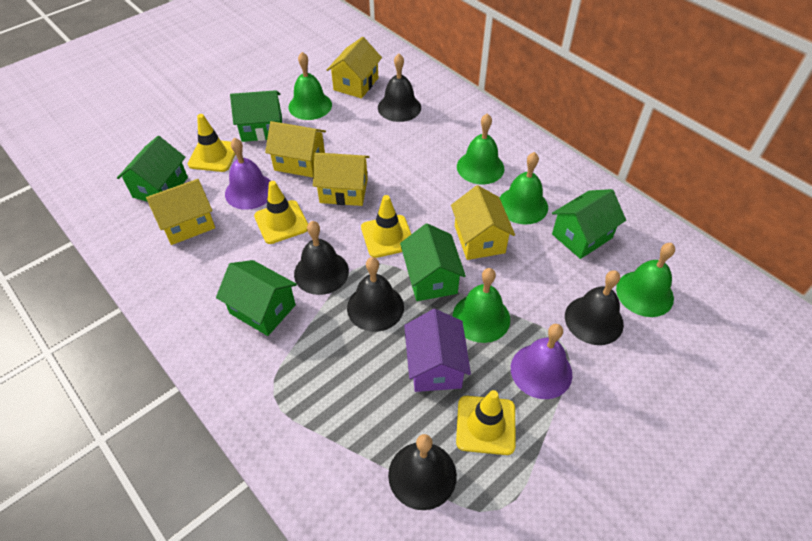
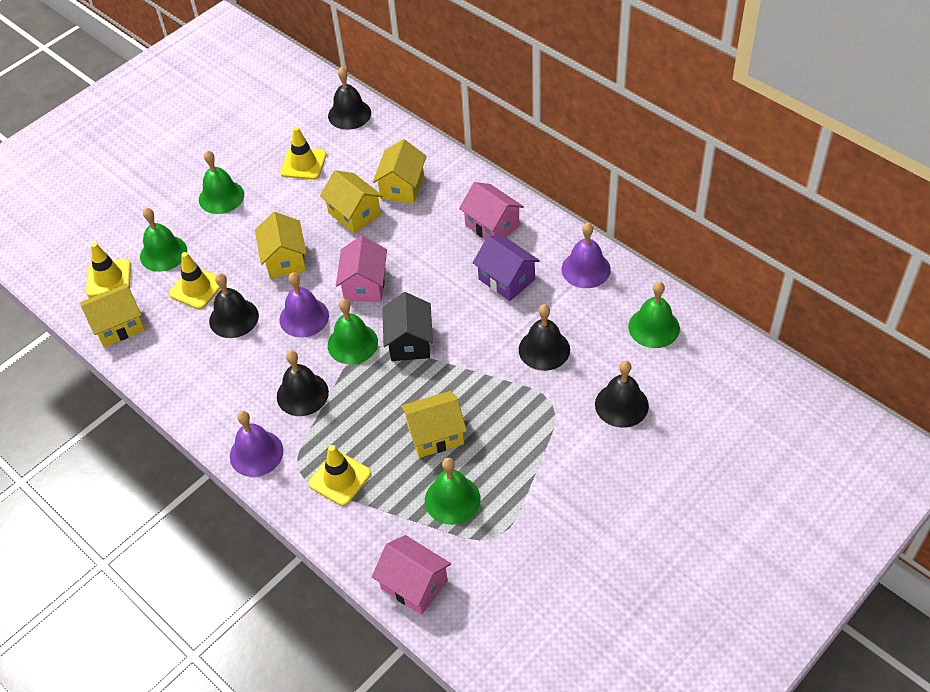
black house: 0 -> 1
green house: 5 -> 0
pink house: 0 -> 3
purple bell: 2 -> 3

